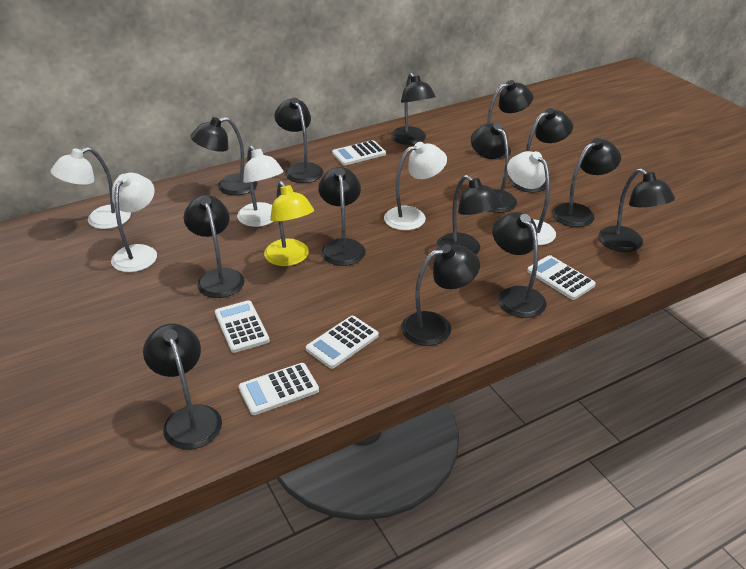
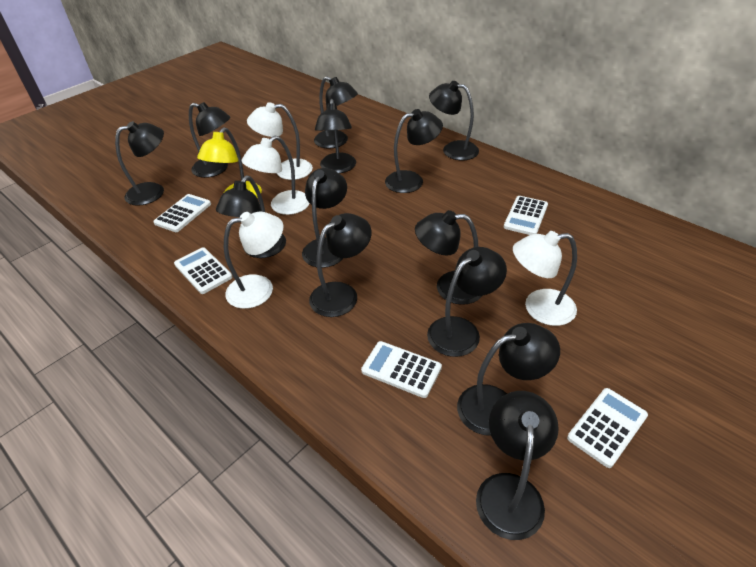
black lamp: 14 -> 13
white lamp: 5 -> 4

